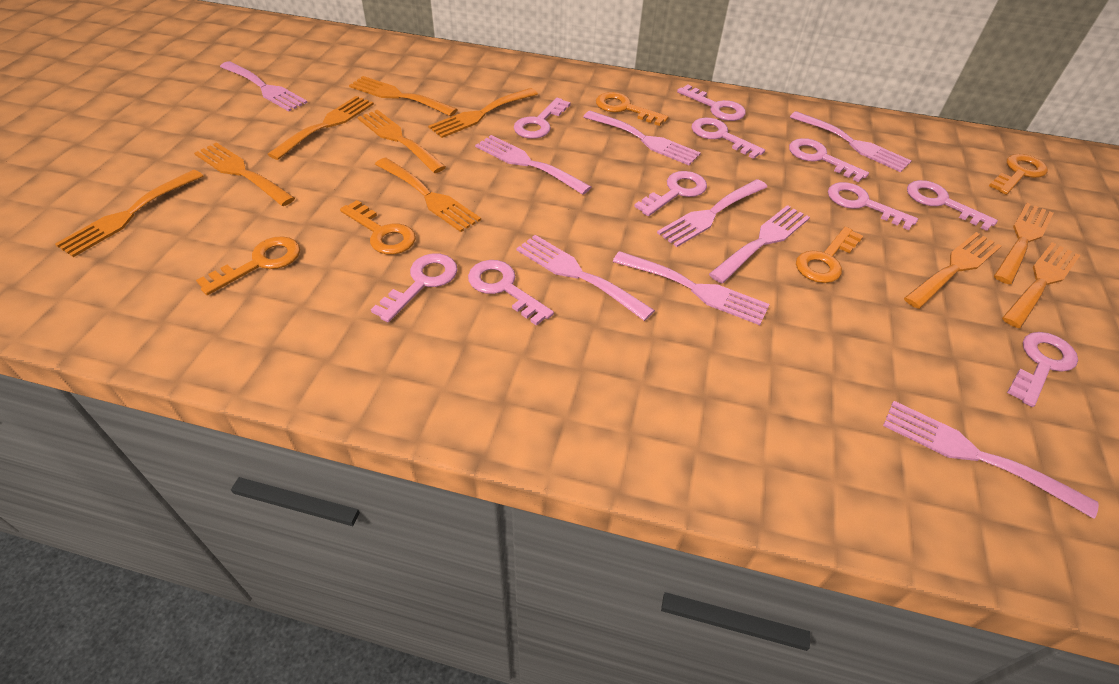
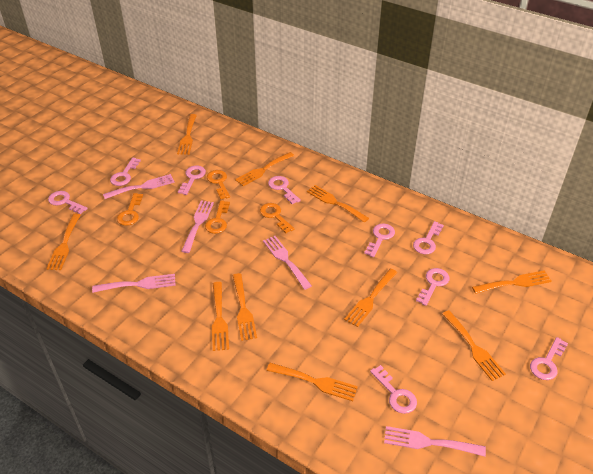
orange key: 5 -> 4
pink fork: 9 -> 5
pink key: 10 -> 9

